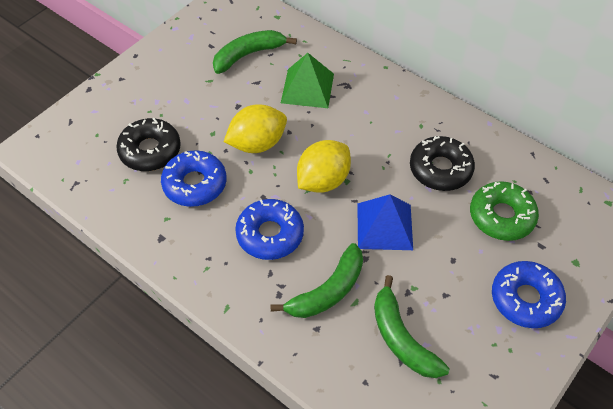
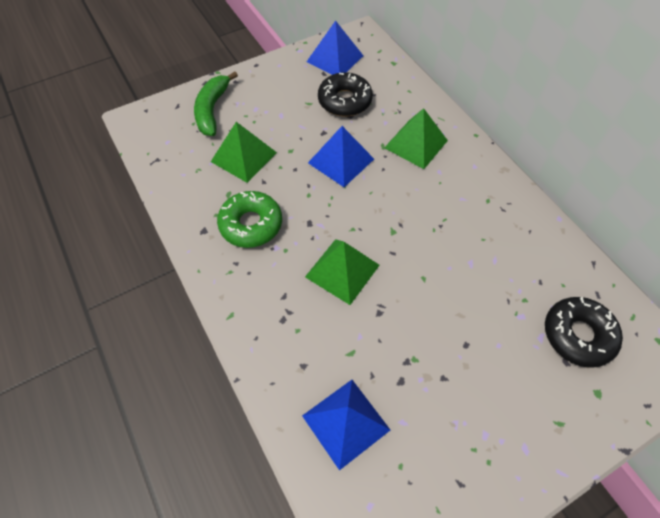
blue donut: 3 -> 0
blue pyramid: 1 -> 3
green banana: 3 -> 1
green pyramid: 1 -> 3
yellow lemon: 2 -> 0

